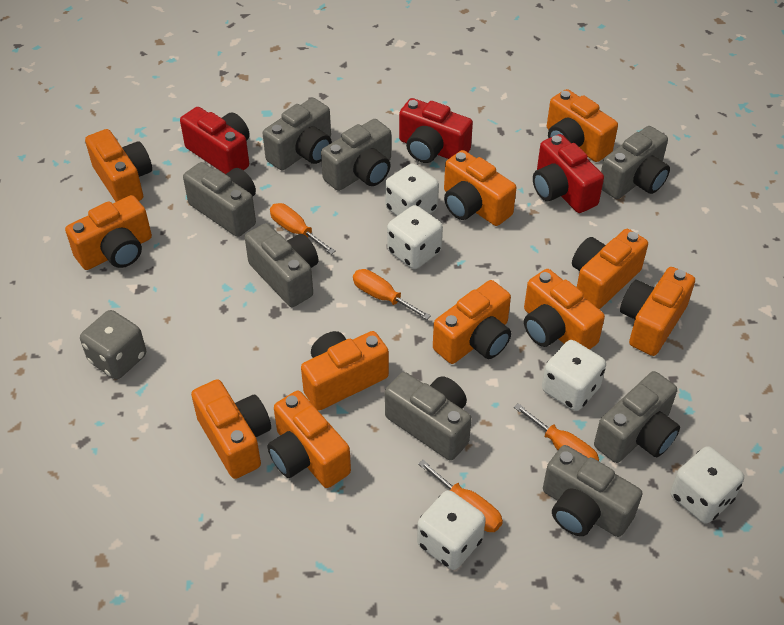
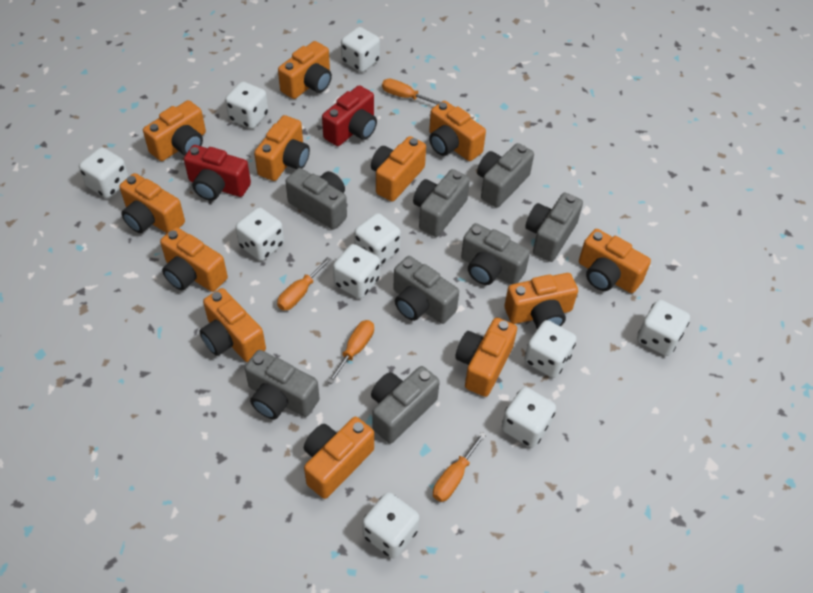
grey dice: 1 -> 0
orange camera: 11 -> 12
red camera: 3 -> 2
white dice: 5 -> 10

